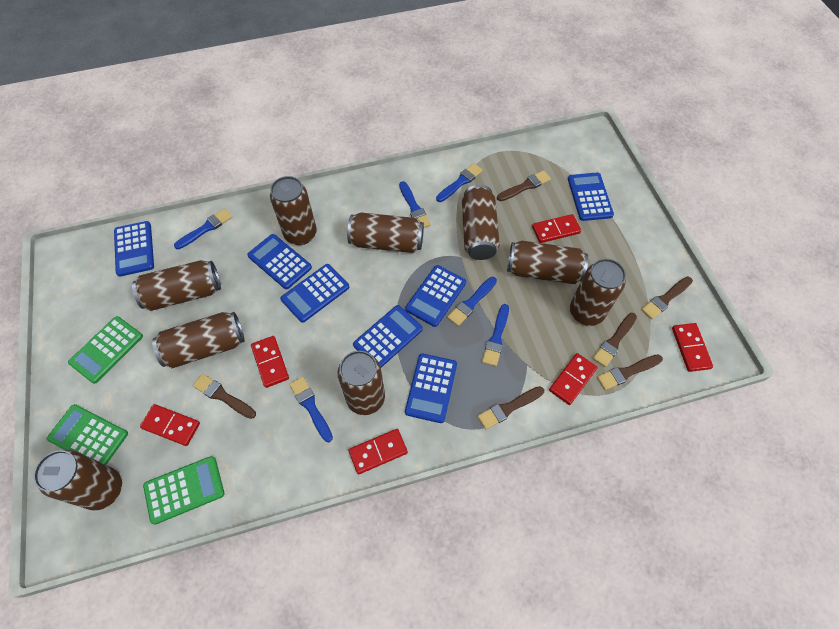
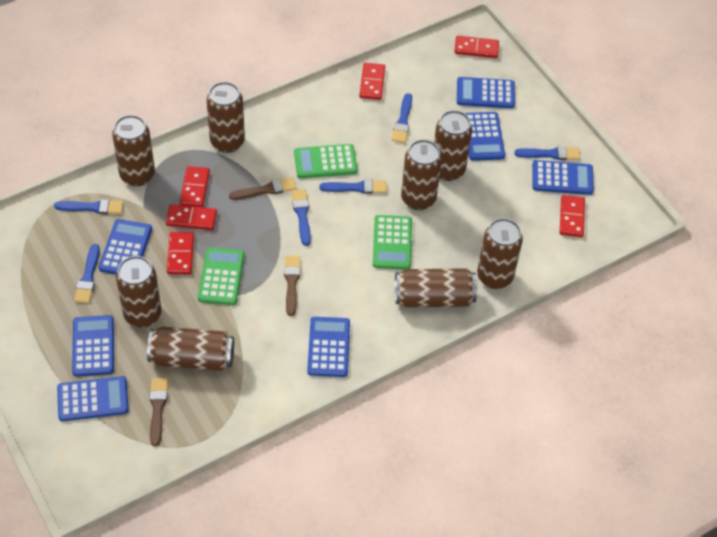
brown brush: 6 -> 3
brown can: 9 -> 8

